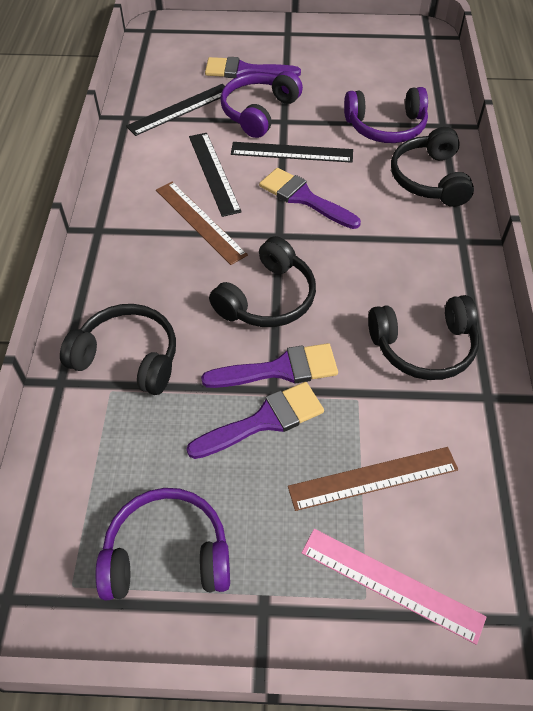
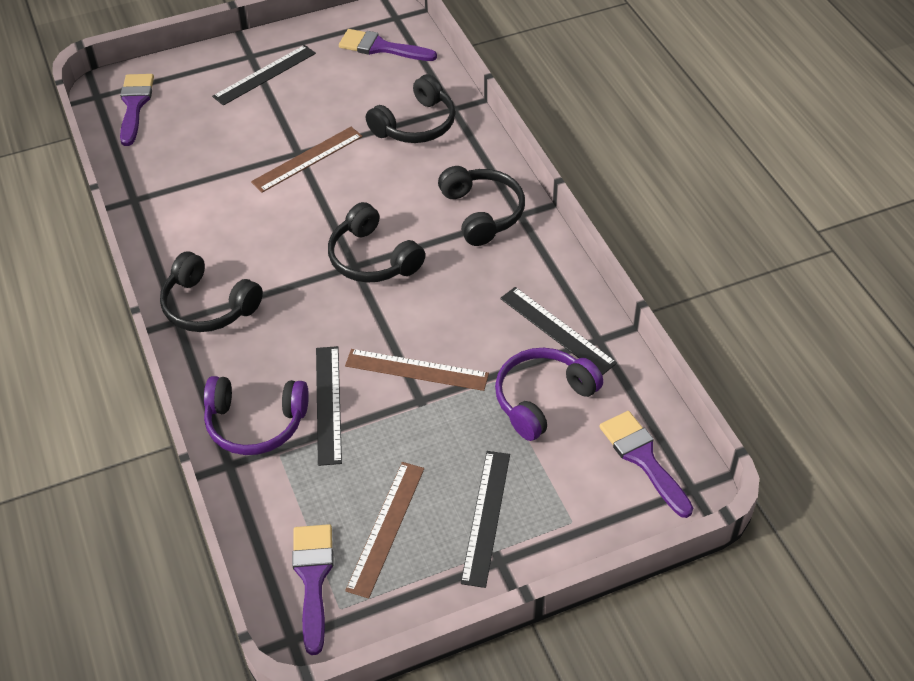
black ruler: 3 -> 4
brown ruler: 2 -> 3
pink ruler: 1 -> 0
purple headphones: 3 -> 2

